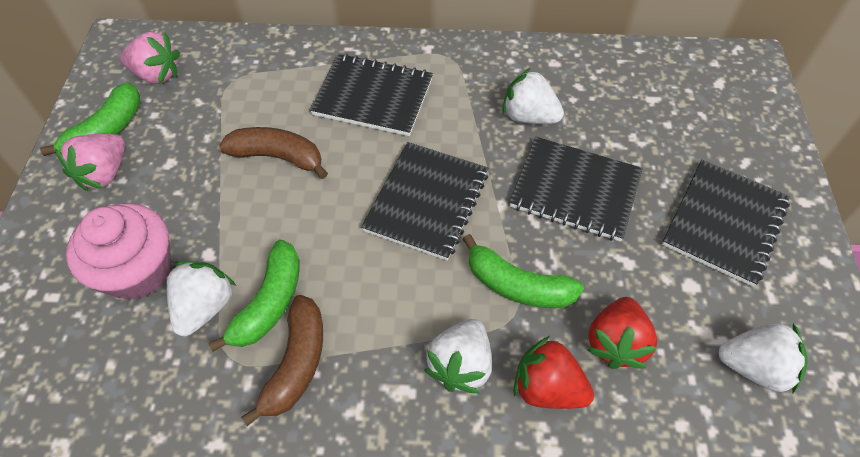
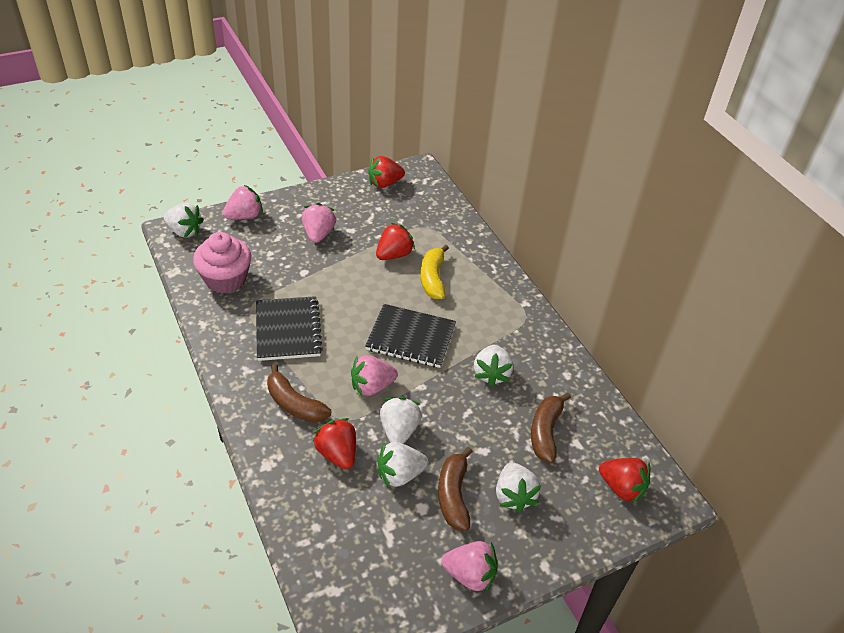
black notebook: 4 -> 2
brown banana: 2 -> 3
green banana: 3 -> 0
pink strawberry: 2 -> 4
red strawberry: 2 -> 4
white strawberry: 4 -> 5
yellow banana: 0 -> 1

